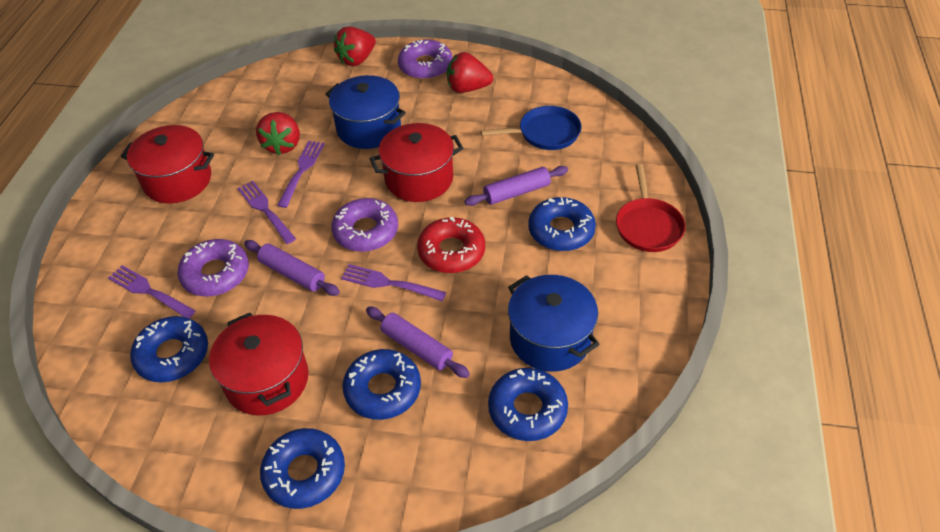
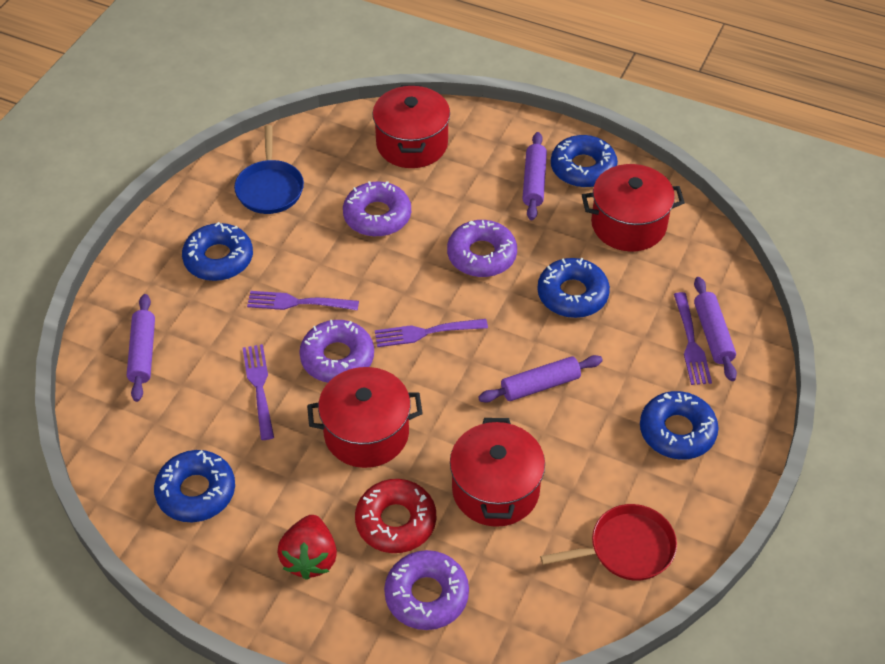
blue pot: 2 -> 0
purple donut: 3 -> 4
purple rolling pin: 3 -> 4
red pot: 3 -> 4
red strawberry: 3 -> 1

